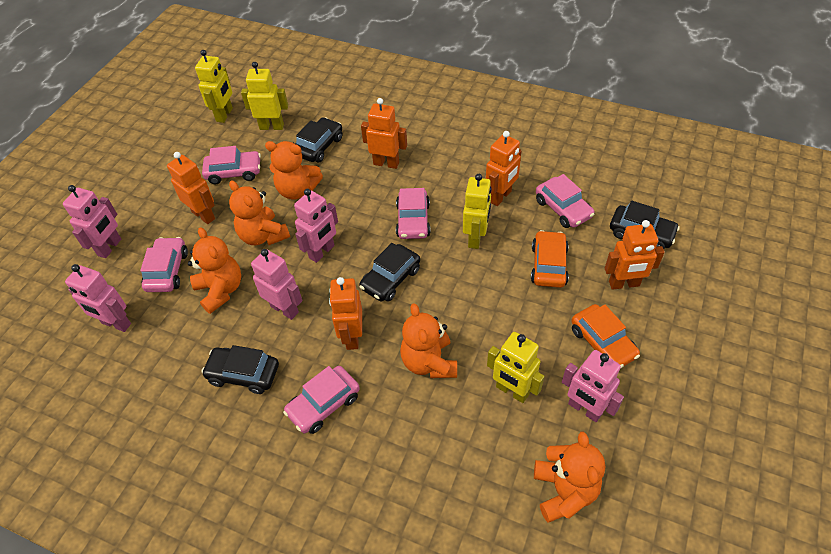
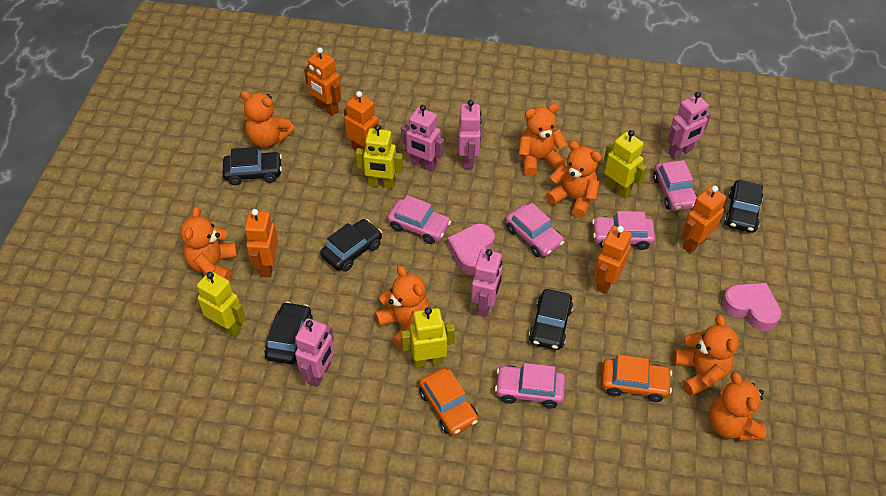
black car: 4 -> 5
orange teddy bear: 5 -> 7
pink heart: 0 -> 2

